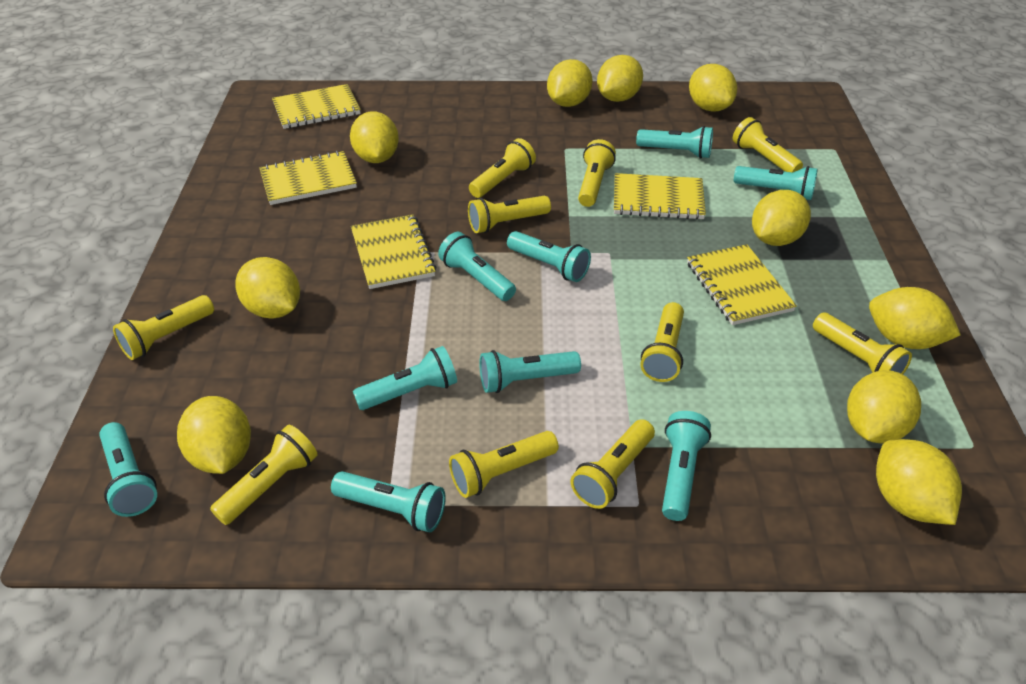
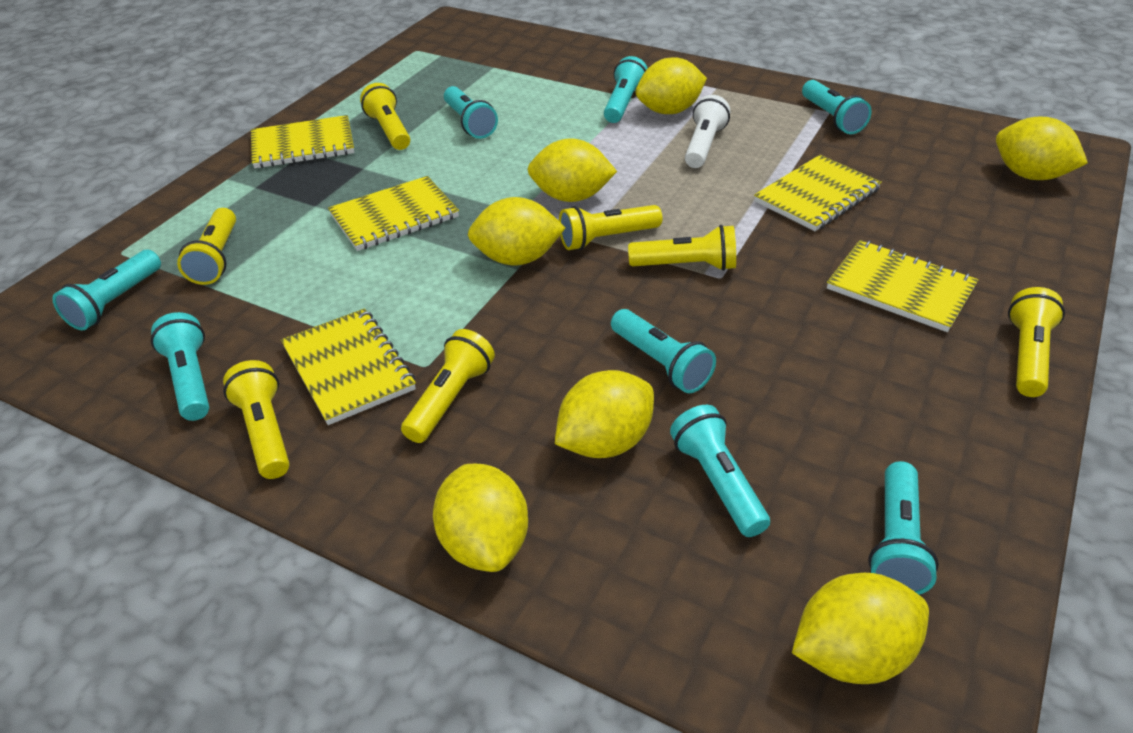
turquoise flashlight: 9 -> 8
white flashlight: 0 -> 1
yellow flashlight: 10 -> 7
yellow lemon: 10 -> 7

